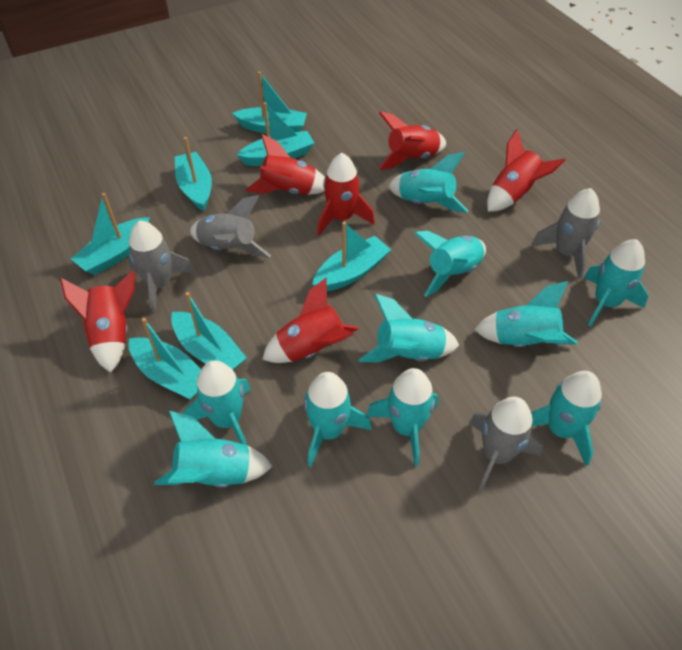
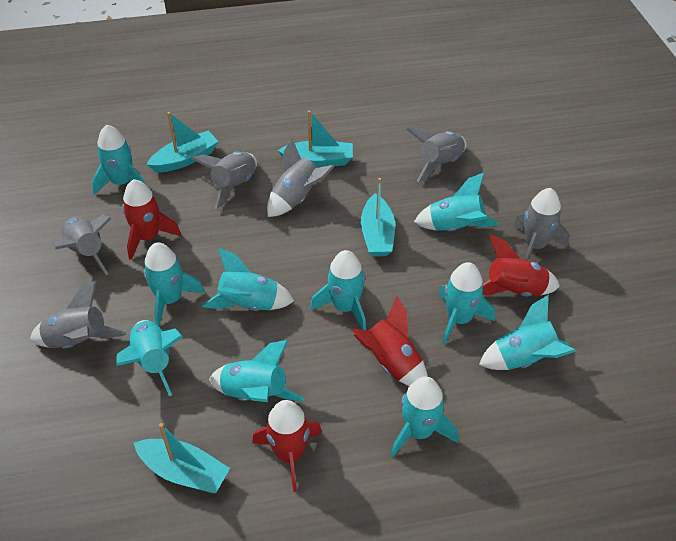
grey rocket: 4 -> 6
red rocket: 6 -> 4
turquoise boat: 7 -> 4

